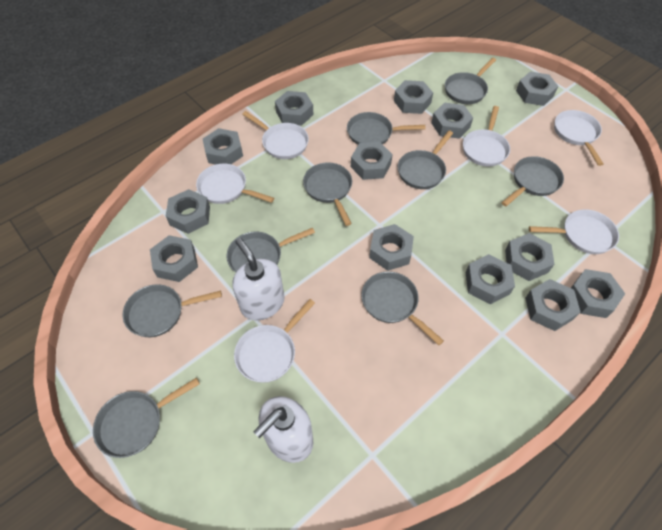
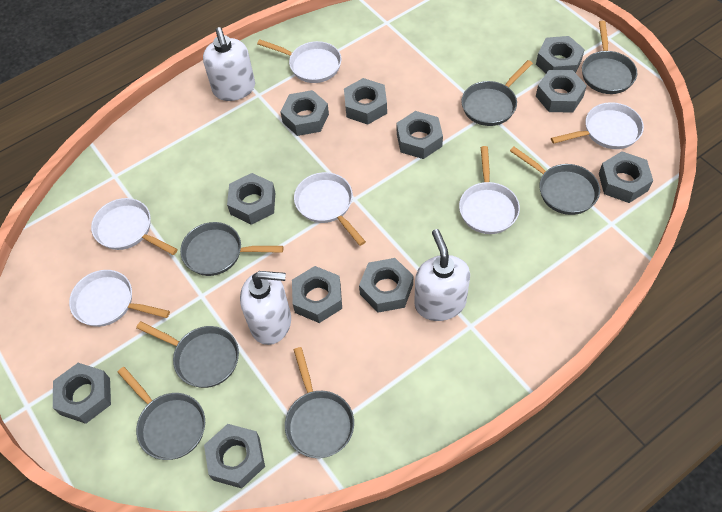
grey nut: 13 -> 11
grey pan: 9 -> 7
white soap dispenser: 2 -> 3

